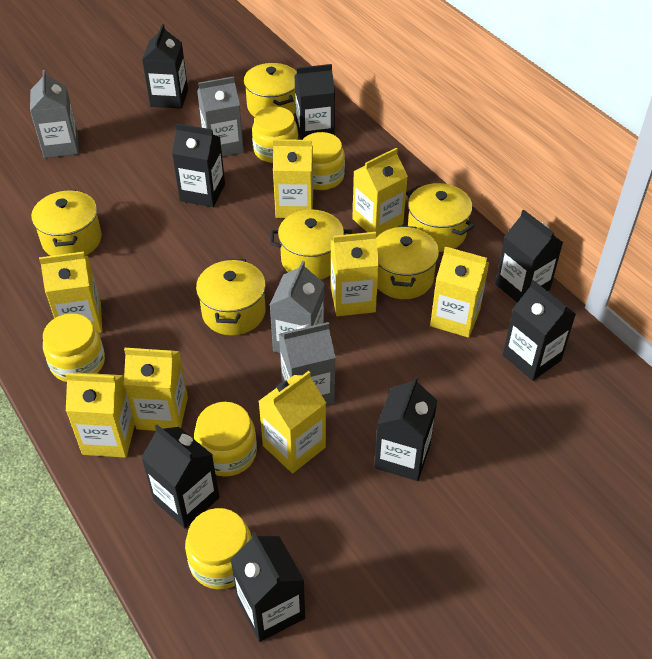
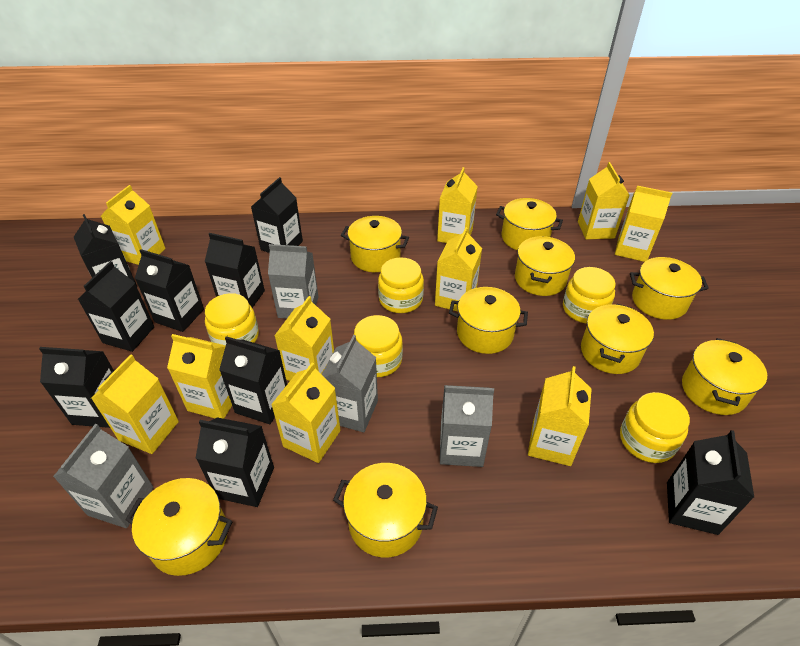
black carton: 8 -> 9
yellow carton: 8 -> 10
yellow pot: 6 -> 9

